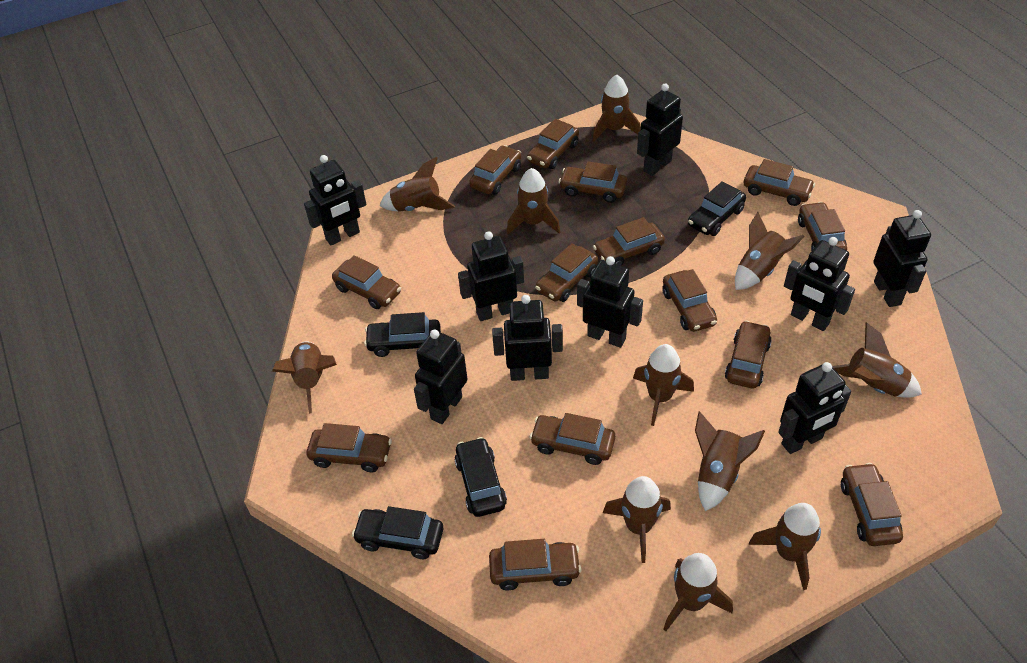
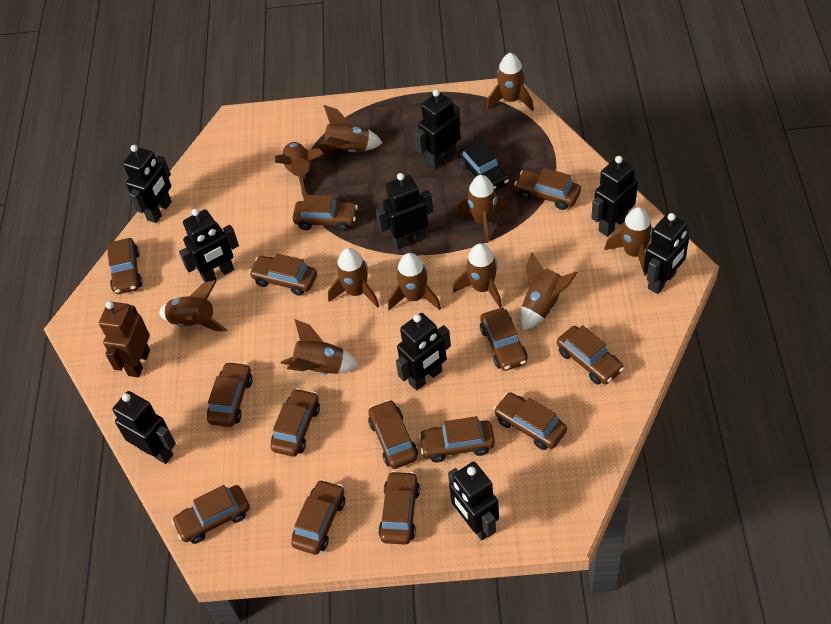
black car: 4 -> 1
brown robot: 0 -> 1

